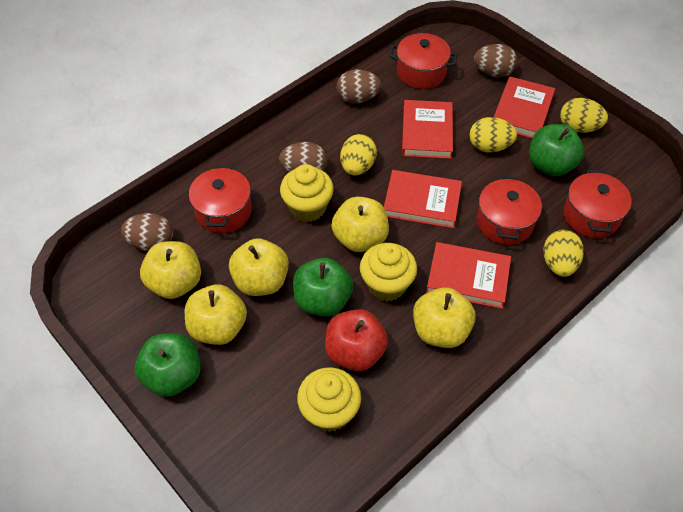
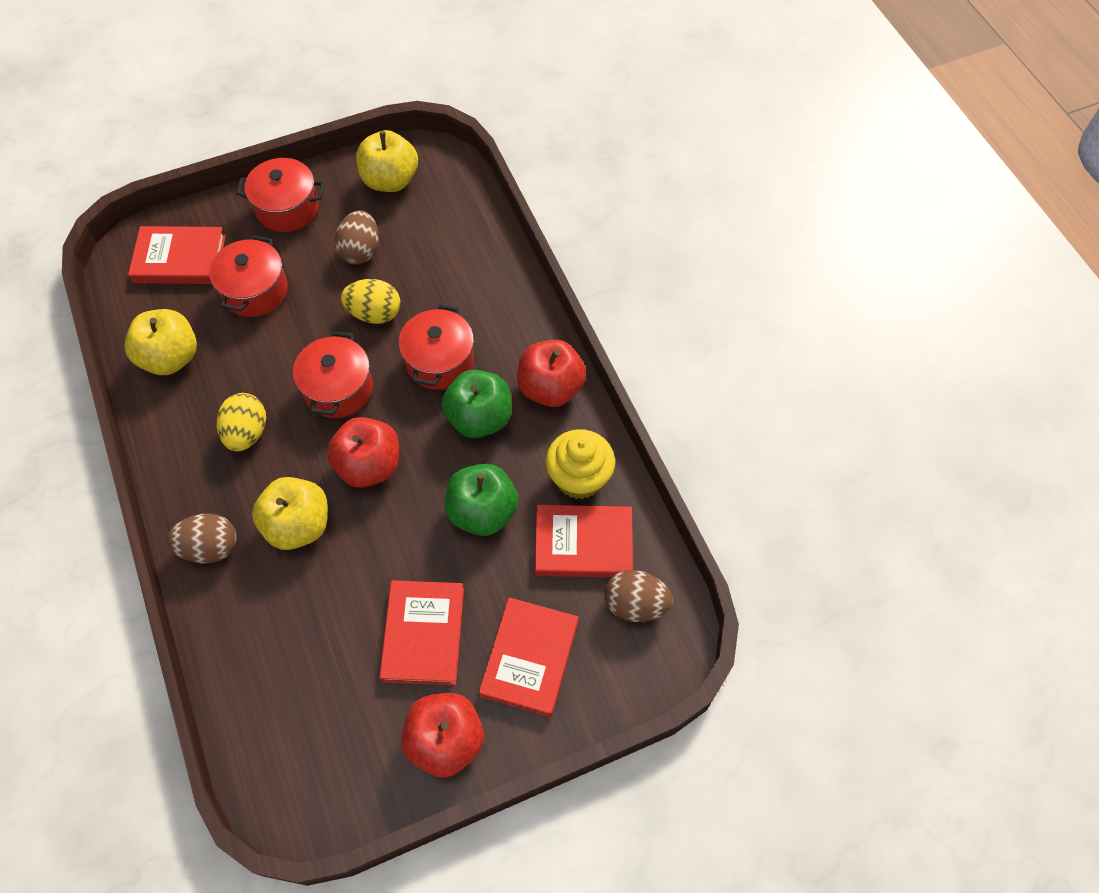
brown egg: 4 -> 3
green apple: 3 -> 2
red apple: 1 -> 3
yellow apple: 5 -> 3
yellow cupcake: 3 -> 1
yellow egg: 4 -> 2

